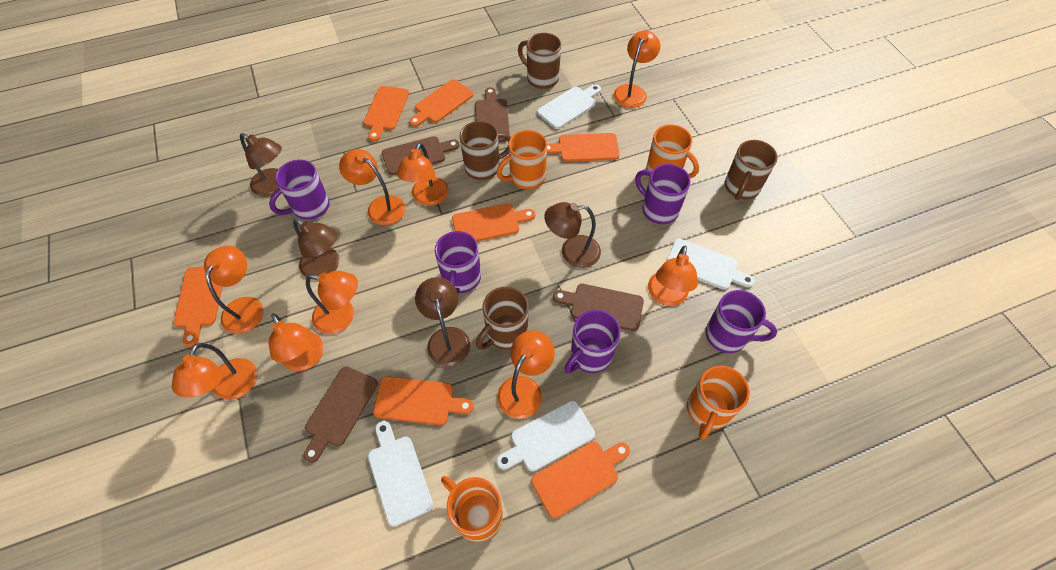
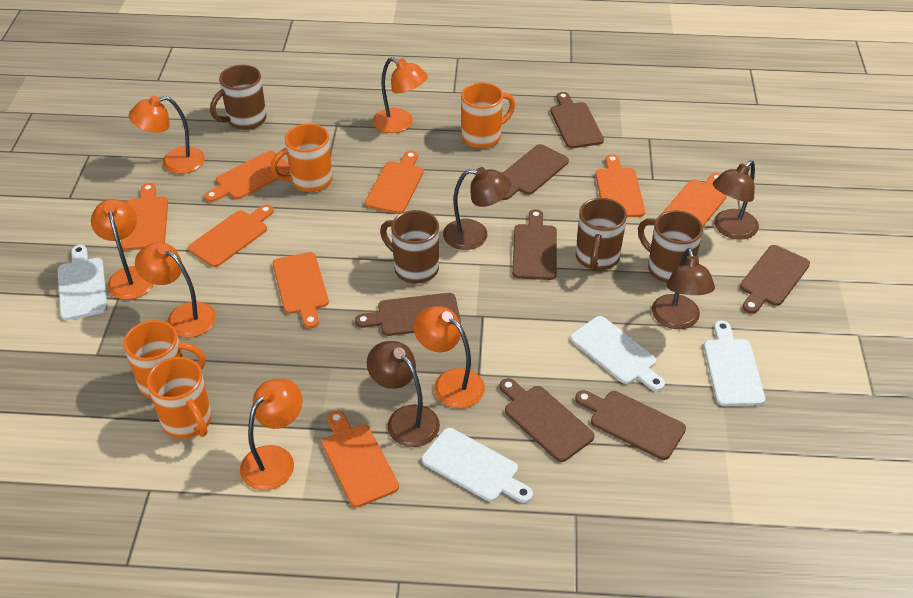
brown cutting board: 4 -> 7
orange cutting board: 7 -> 8
orange lamp: 9 -> 6
purple mug: 5 -> 0

